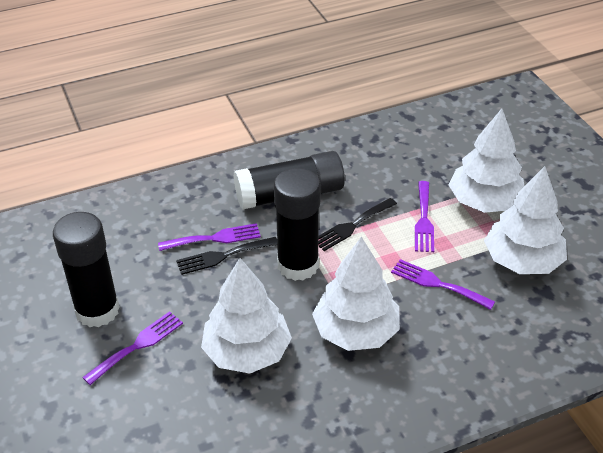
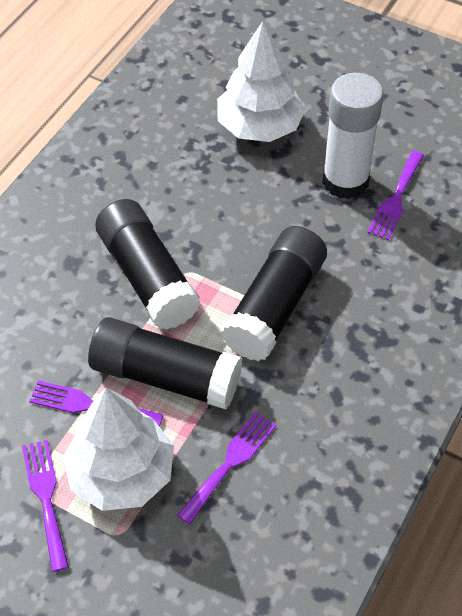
black fork: 2 -> 0
white glue stick: 0 -> 1
white tree: 4 -> 2

